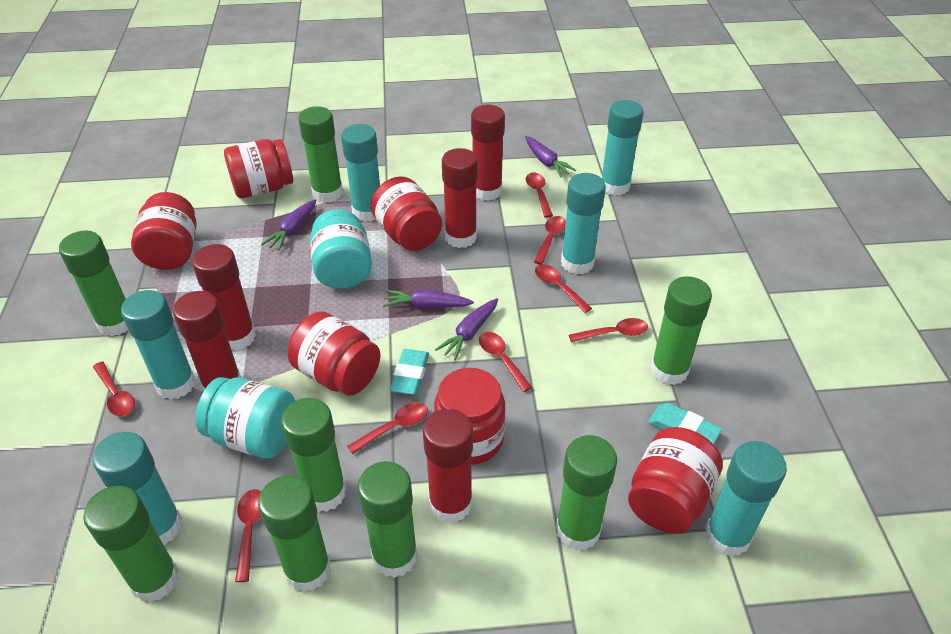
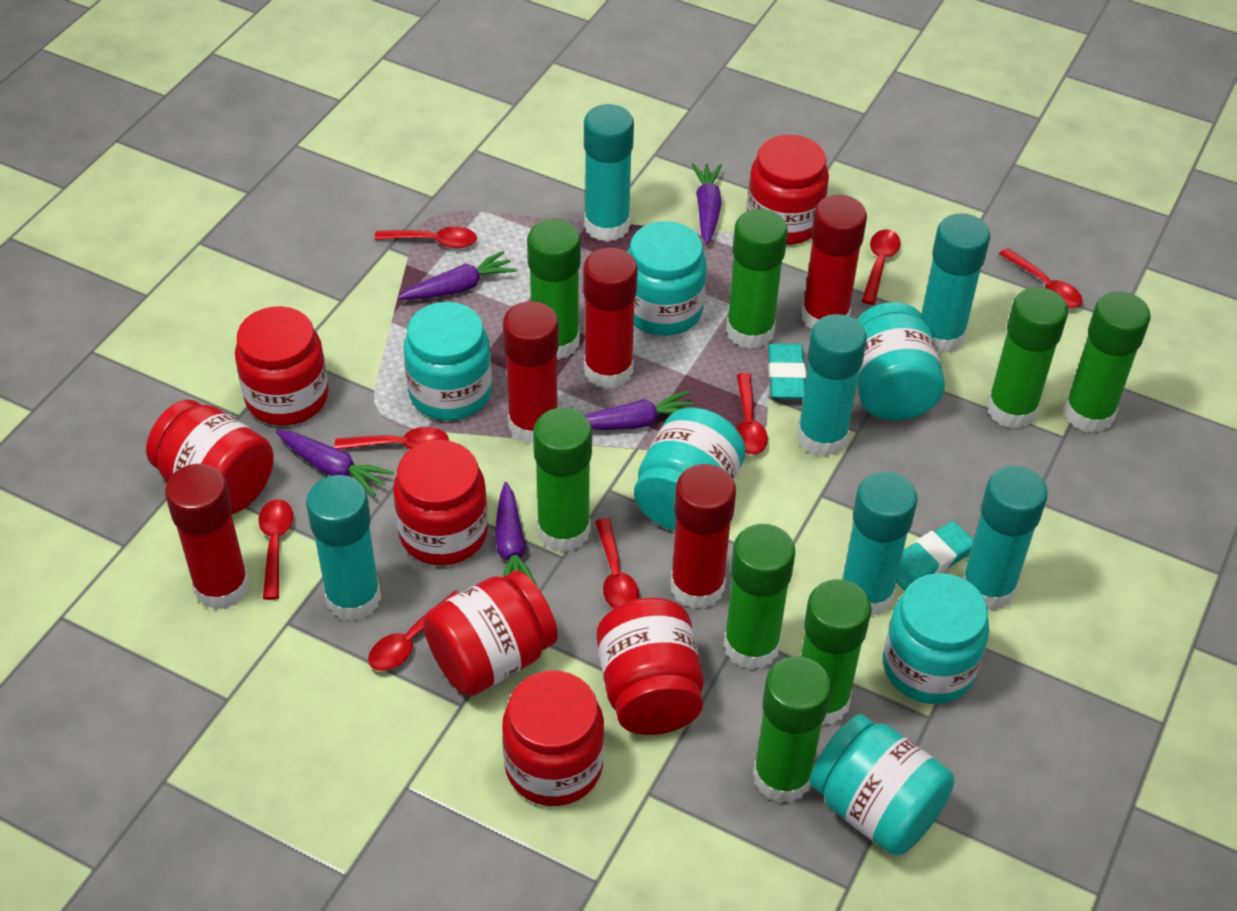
purple carrot: 4 -> 5
red jar: 6 -> 7
turquoise jar: 2 -> 6

